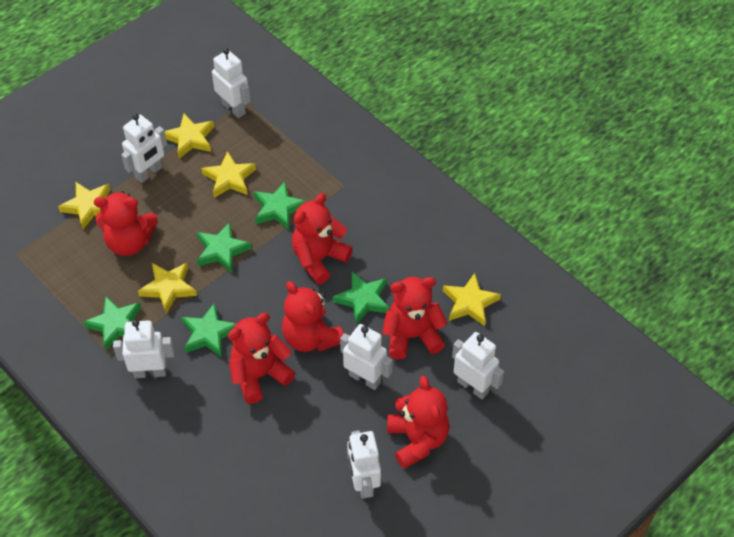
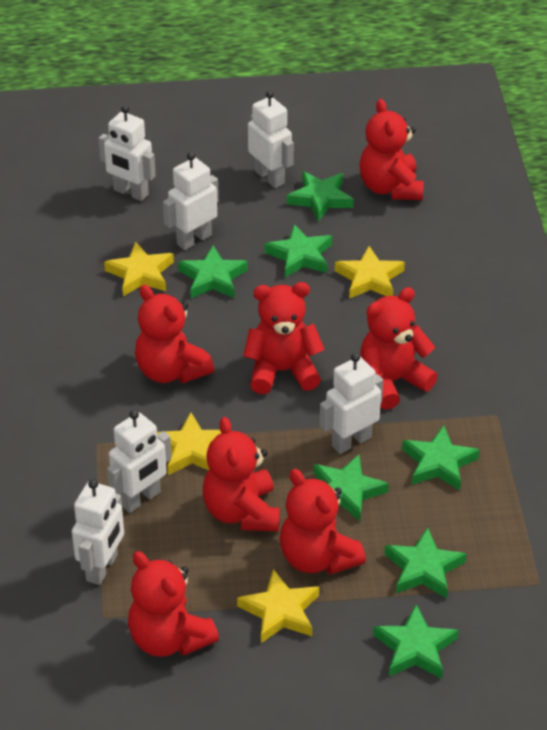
green star: 5 -> 7
red teddy bear: 6 -> 7
yellow star: 5 -> 4

